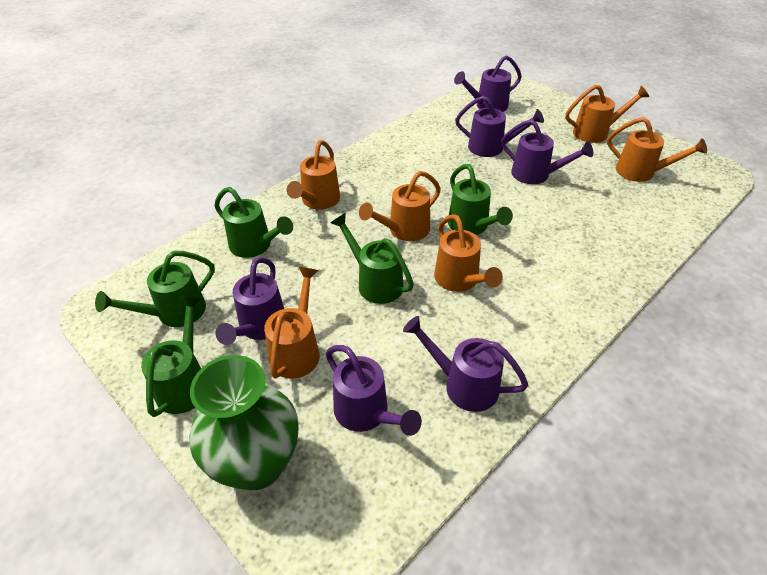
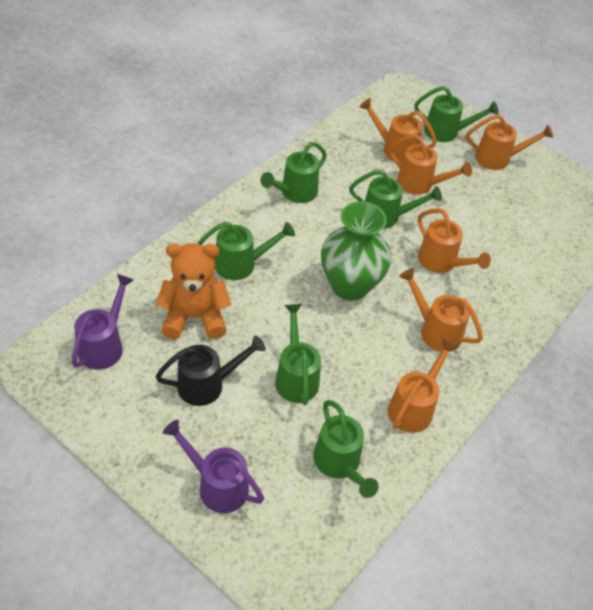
black watering can: 0 -> 1
green watering can: 5 -> 6
orange teddy bear: 0 -> 1
purple watering can: 6 -> 2

